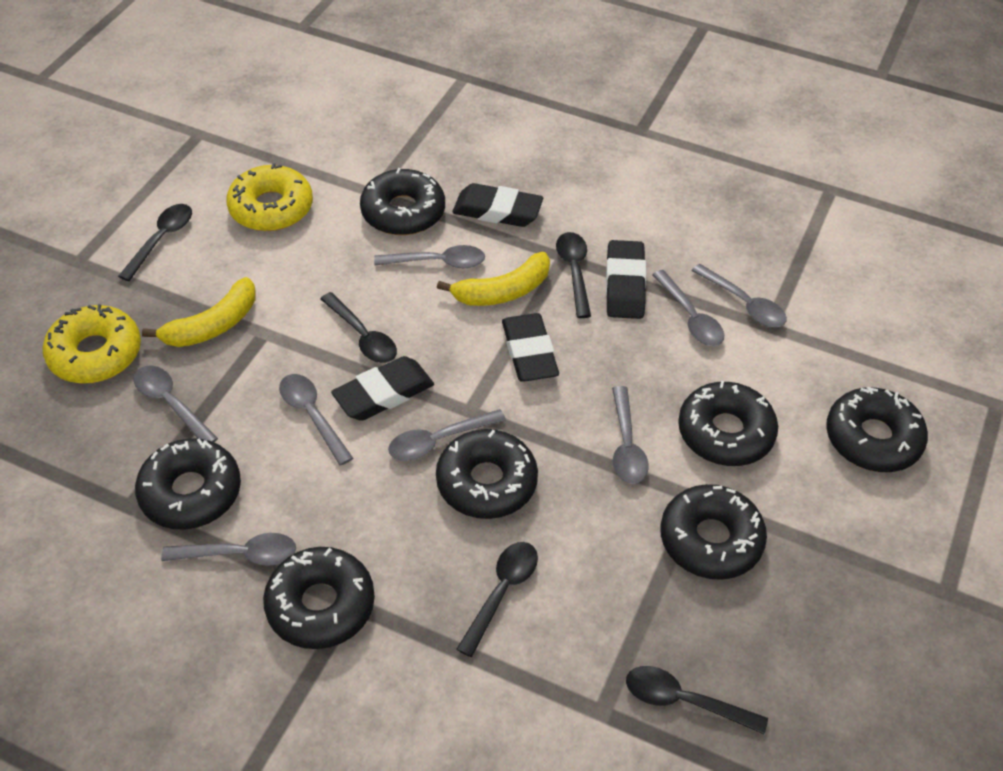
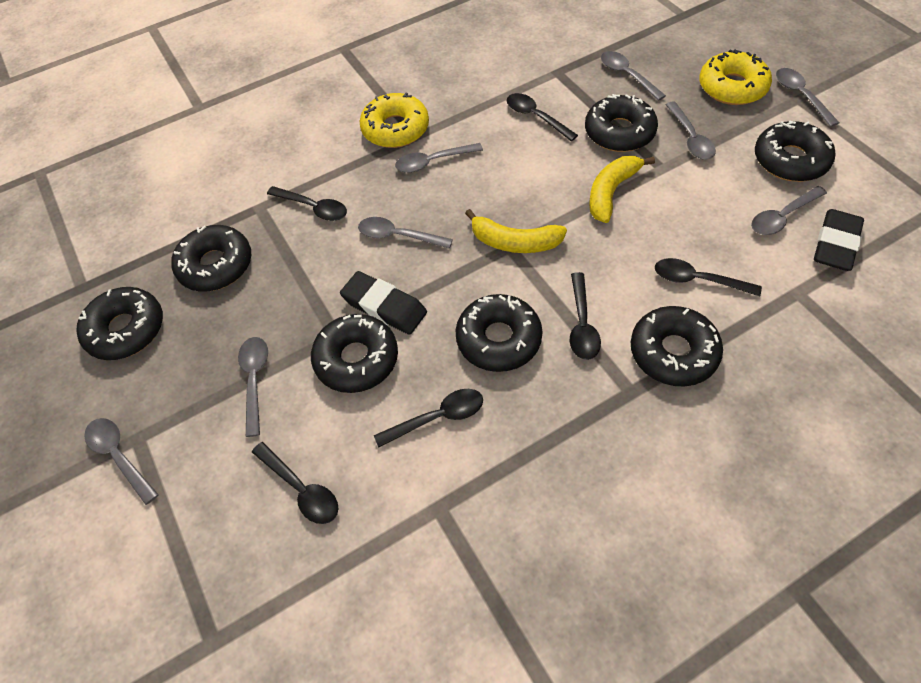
black eraser: 4 -> 2
black spoon: 5 -> 6

